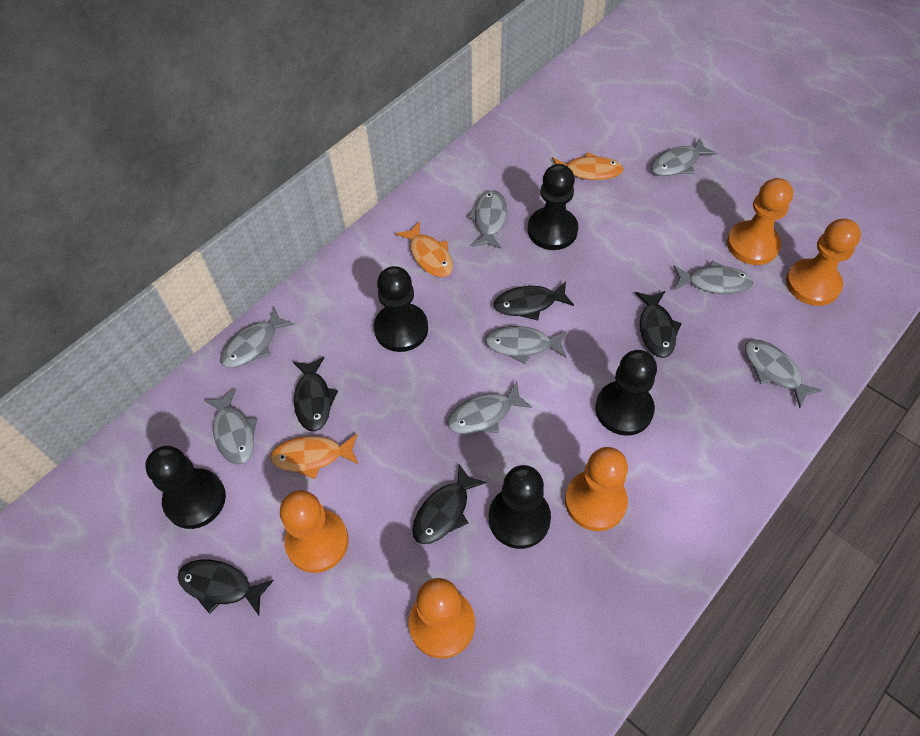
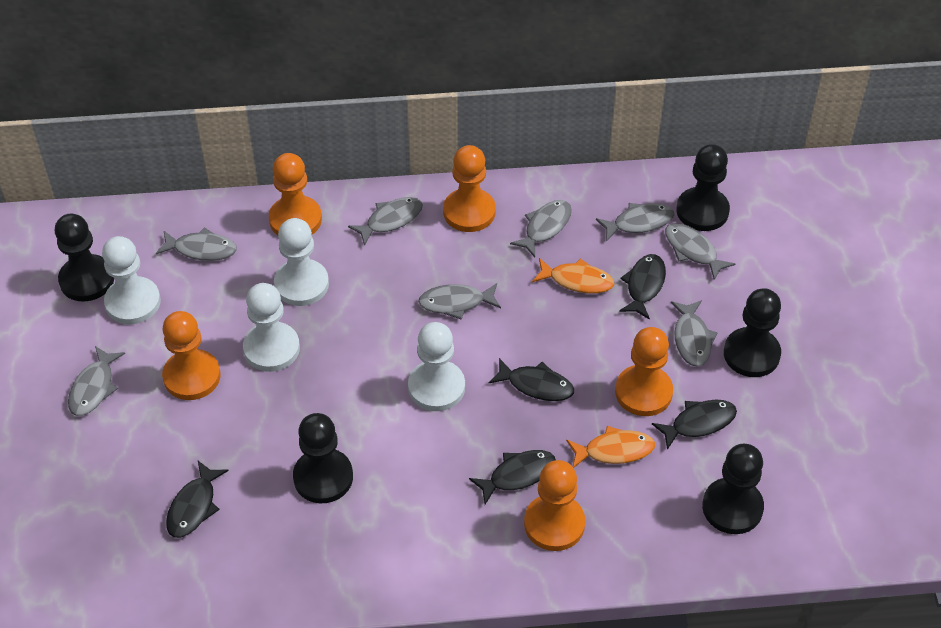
orange fish: 3 -> 2
white pawn: 0 -> 4

